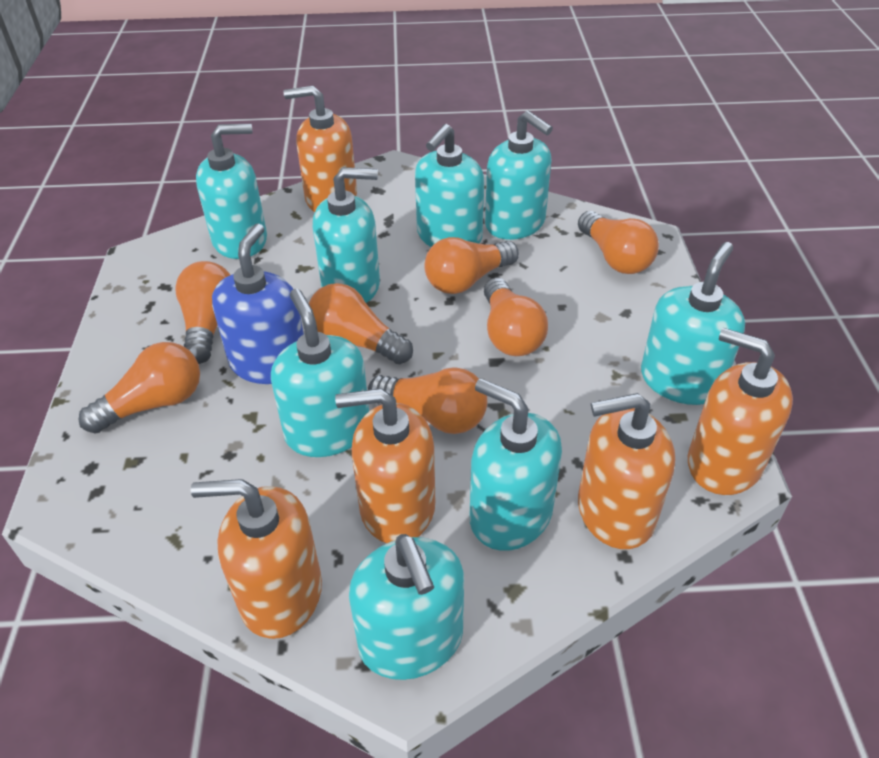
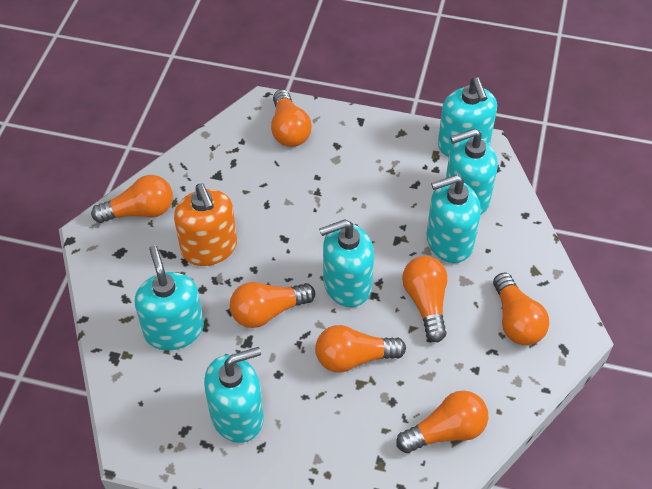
blue soap dispenser: 1 -> 0
orange soap dispenser: 5 -> 1
turquoise soap dispenser: 8 -> 6

